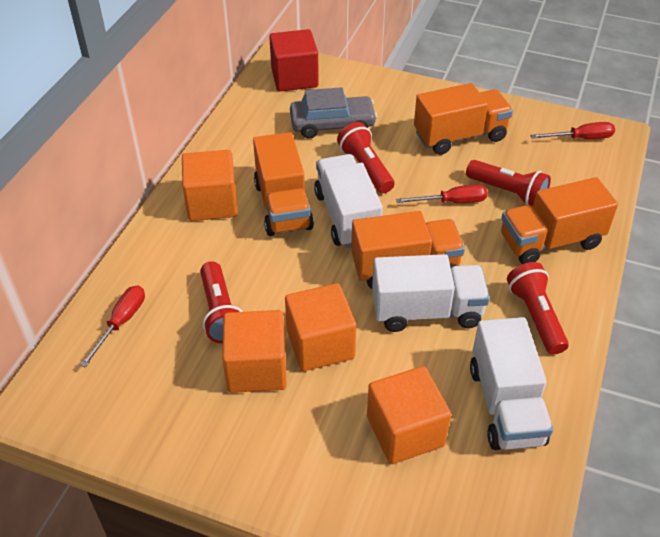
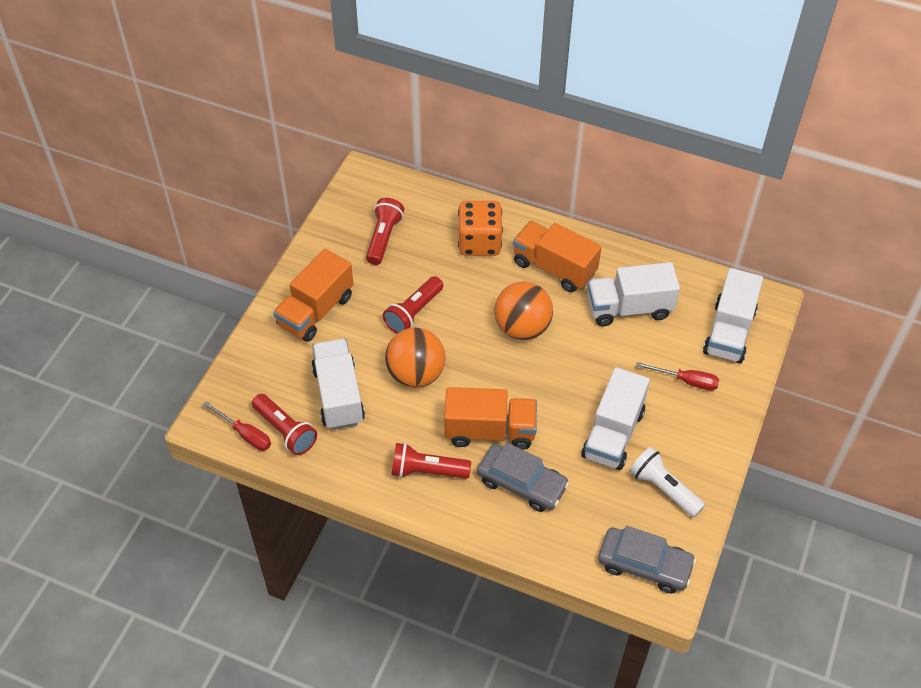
grey car: 1 -> 2
orange ball: 0 -> 2
orange cube: 4 -> 0
orange dice: 0 -> 1
orange truck: 4 -> 3
red cube: 1 -> 0
red screwdriver: 3 -> 2
white flashlight: 0 -> 1
white truck: 3 -> 4

